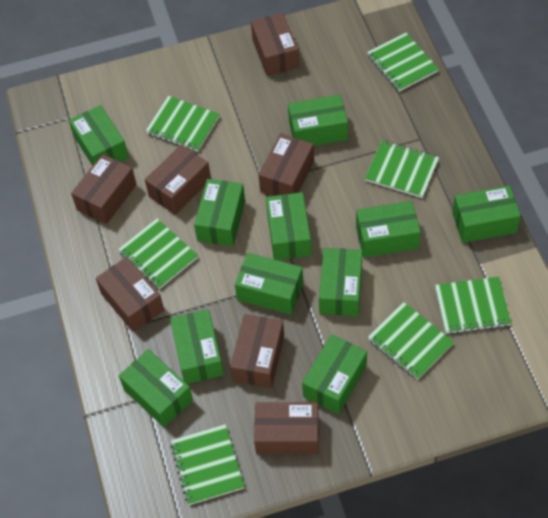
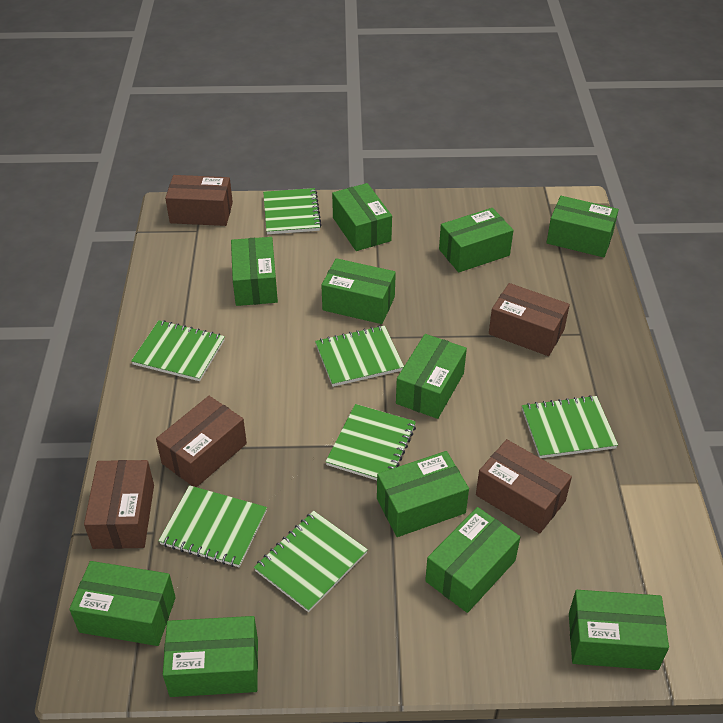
brown box: 7 -> 5

